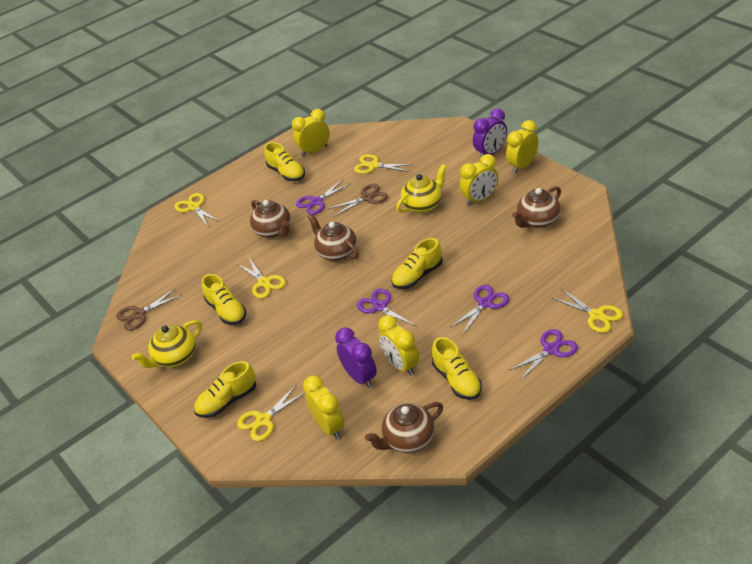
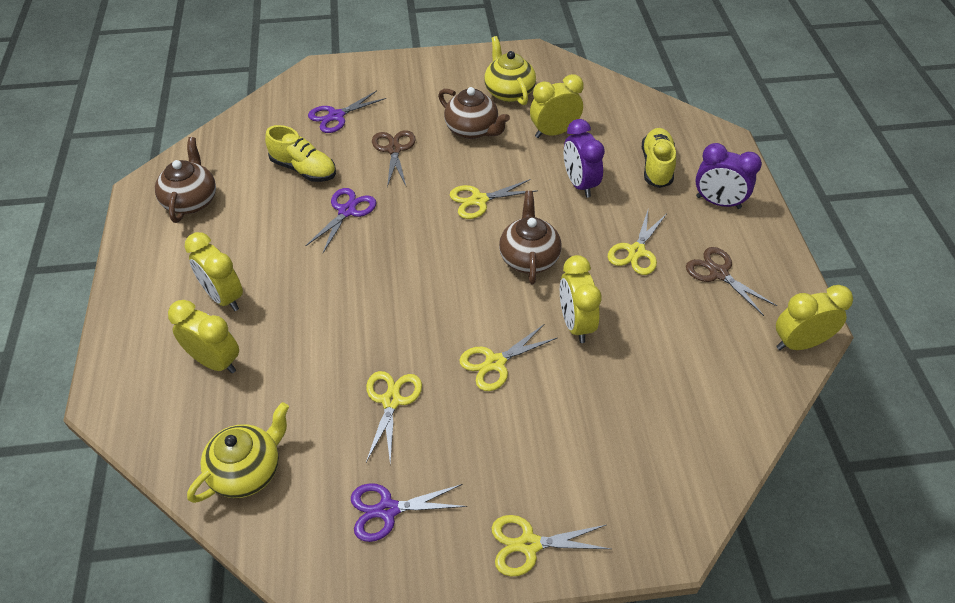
brown teapot: 4 -> 3
purple scissors: 4 -> 3
yellow shoe: 5 -> 2

